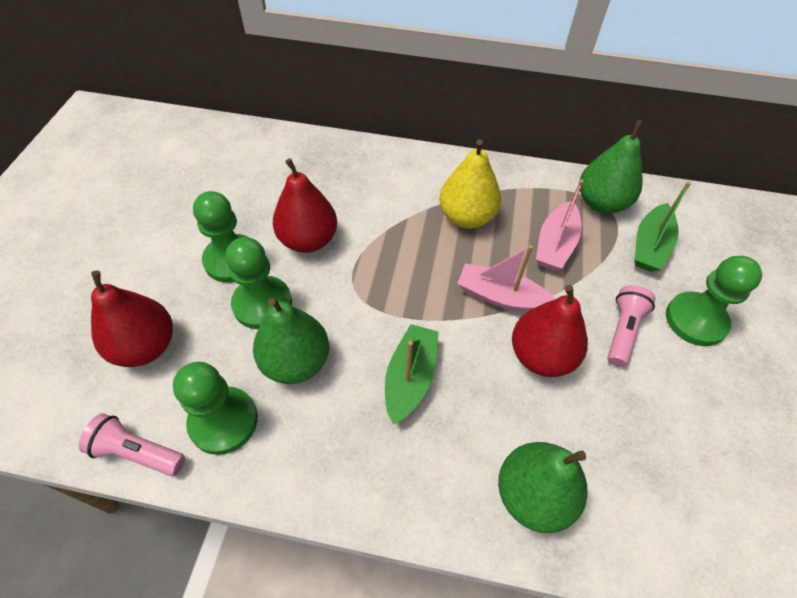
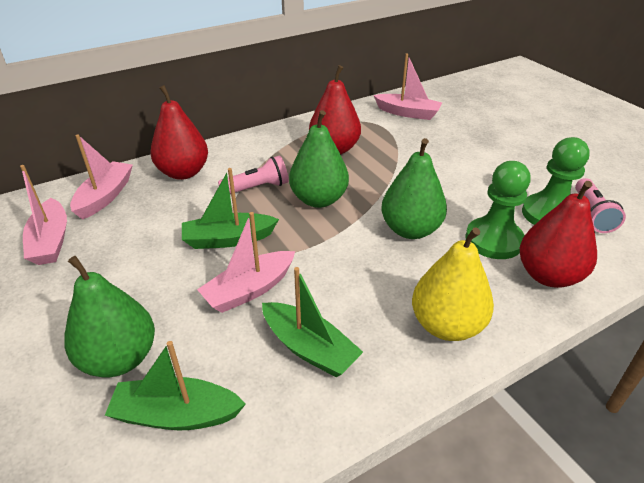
green boat: 2 -> 3
green pawn: 4 -> 2
pink boat: 2 -> 4

